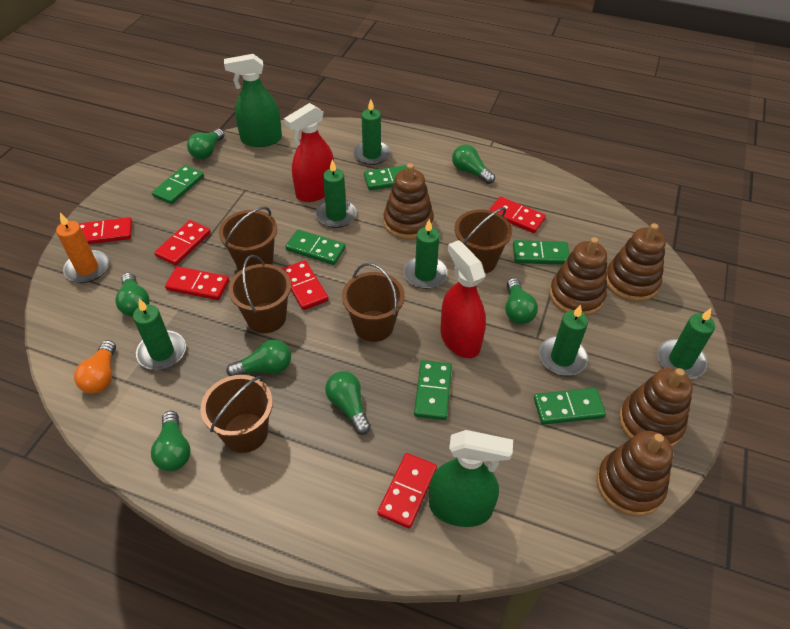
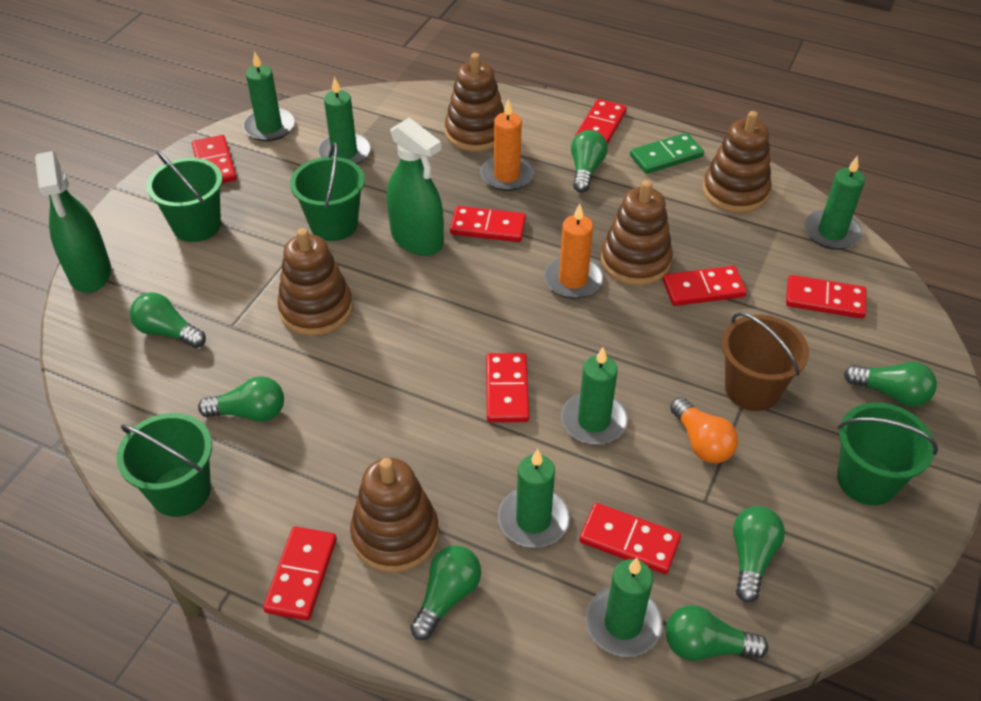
brown bucket: 5 -> 1
green bucket: 0 -> 4
green domino: 6 -> 1
orange candle: 1 -> 2
red domino: 6 -> 8
red spray bottle: 2 -> 0

